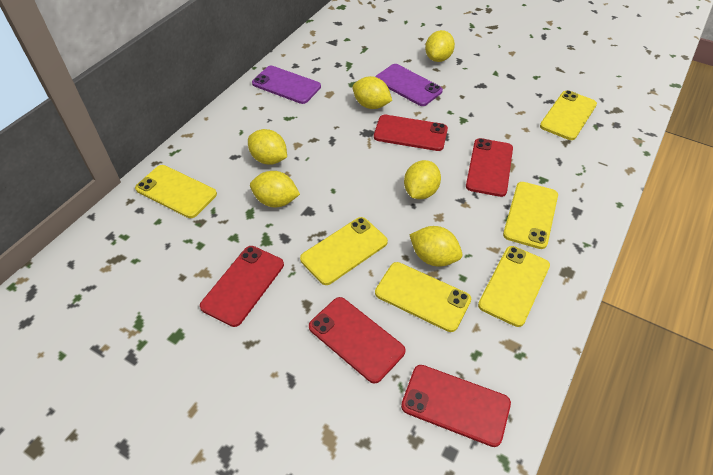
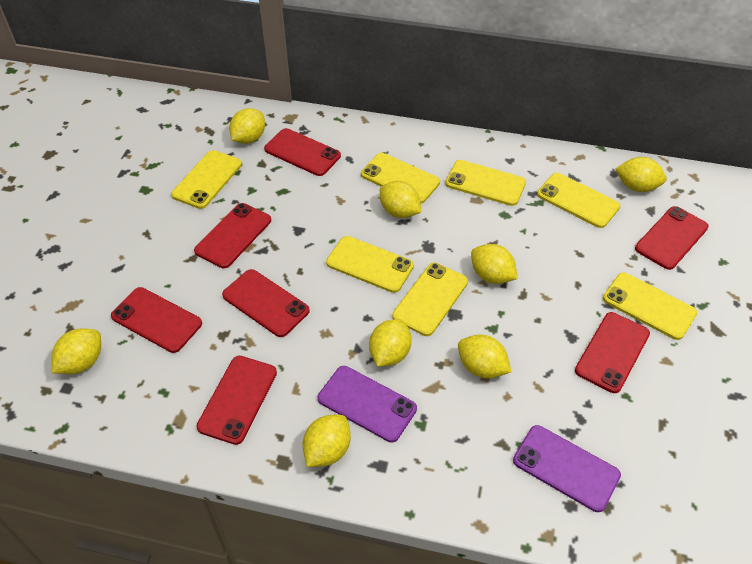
red phone: 5 -> 7
yellow lemon: 6 -> 8
yellow phone: 6 -> 7

